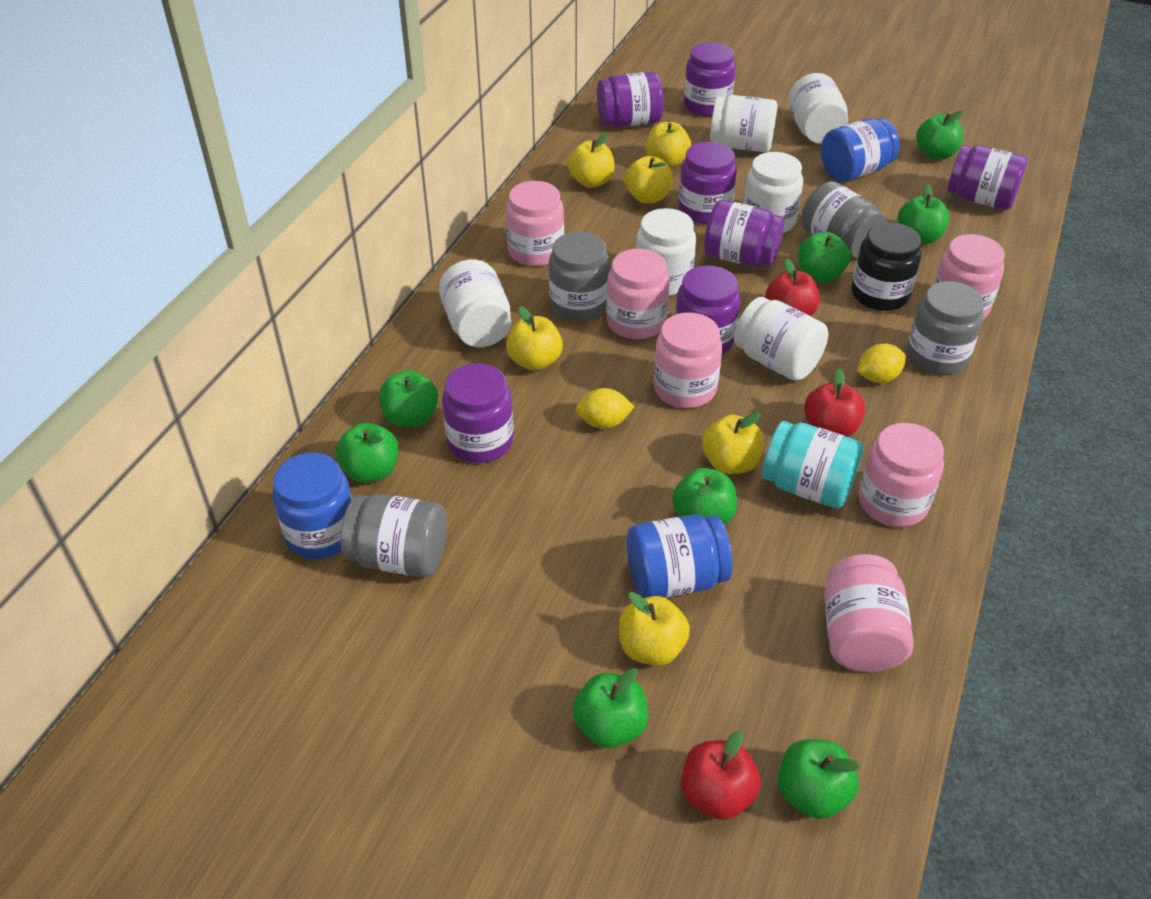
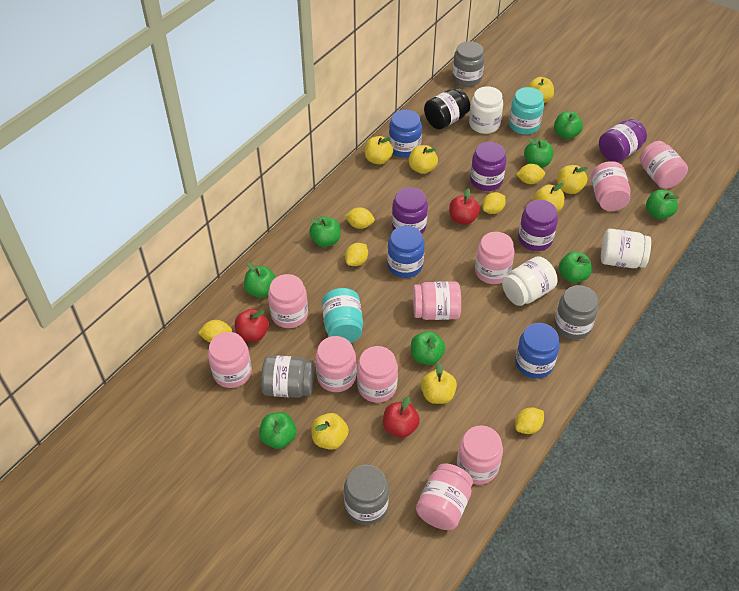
pink jar: 6 -> 10
purple jar: 7 -> 4
turquoise jar: 1 -> 2
white jar: 6 -> 3
yellow apple: 6 -> 7
yellow lemon: 2 -> 6

